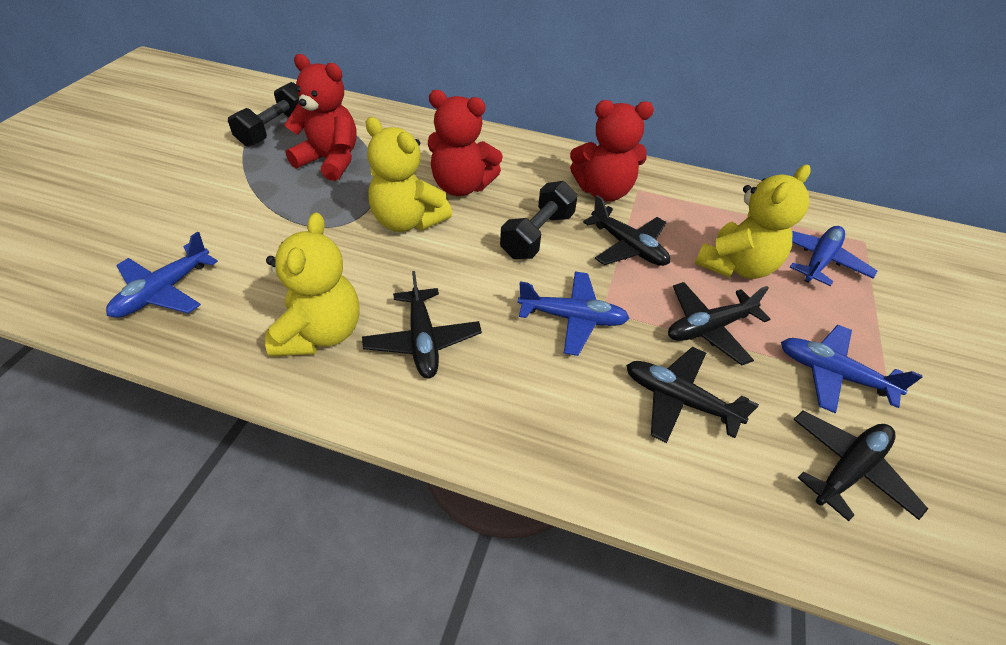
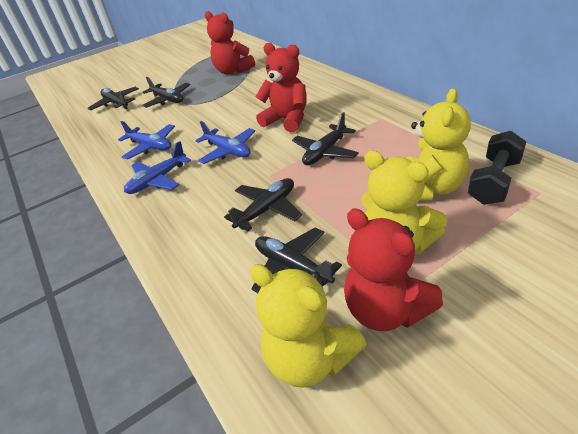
black dumbbell: 2 -> 1
blue plane: 4 -> 3

